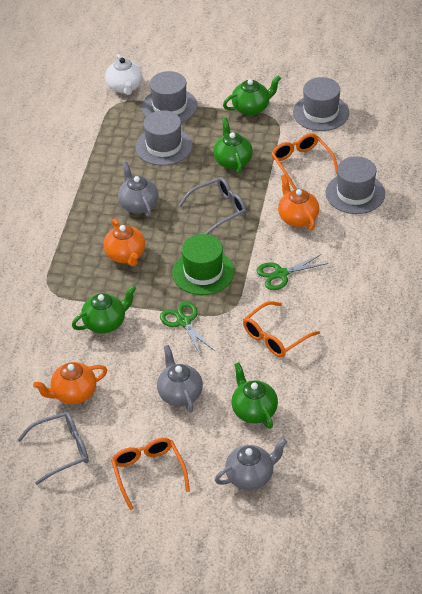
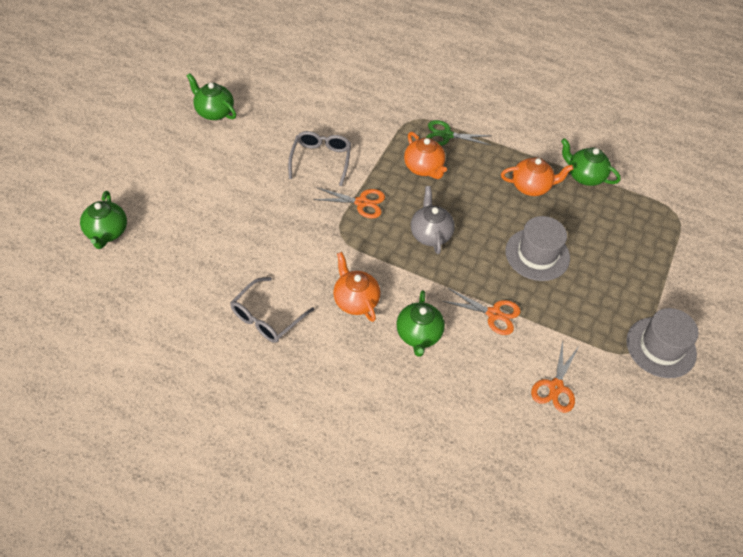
green hat: 1 -> 0
green scissors: 2 -> 1
grey hat: 4 -> 2
grey teapot: 3 -> 1
orange glasses: 3 -> 0
orange scissors: 0 -> 3
white teapot: 1 -> 0

